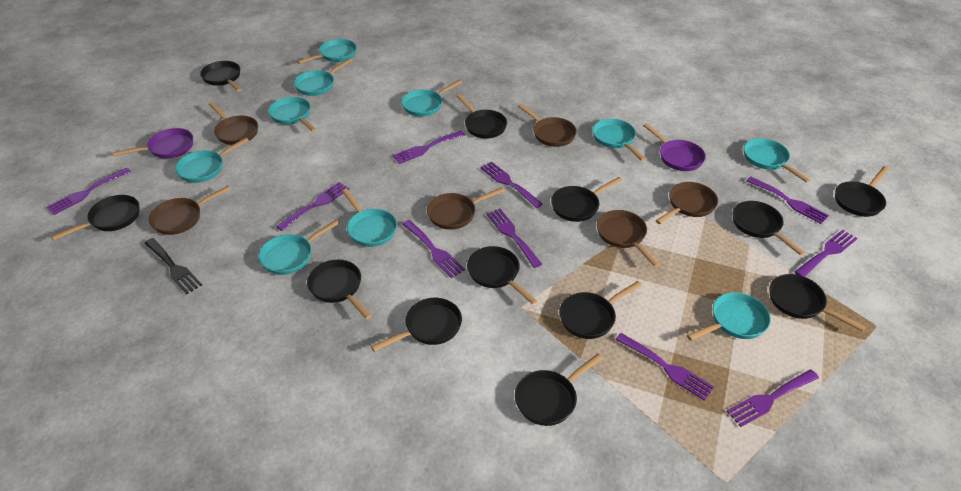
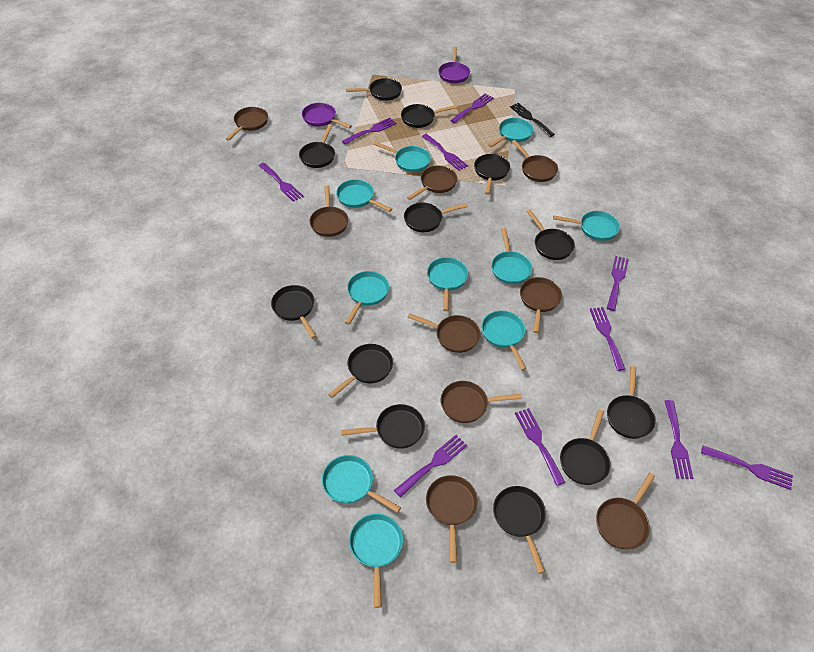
brown pan: 6 -> 9

